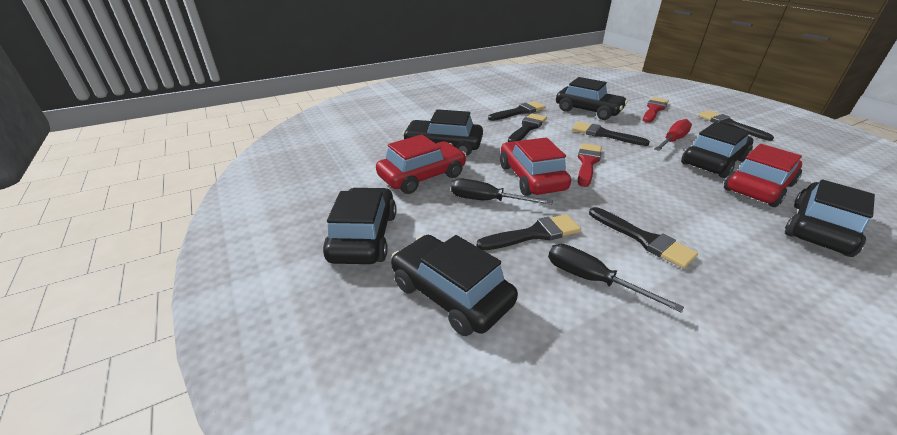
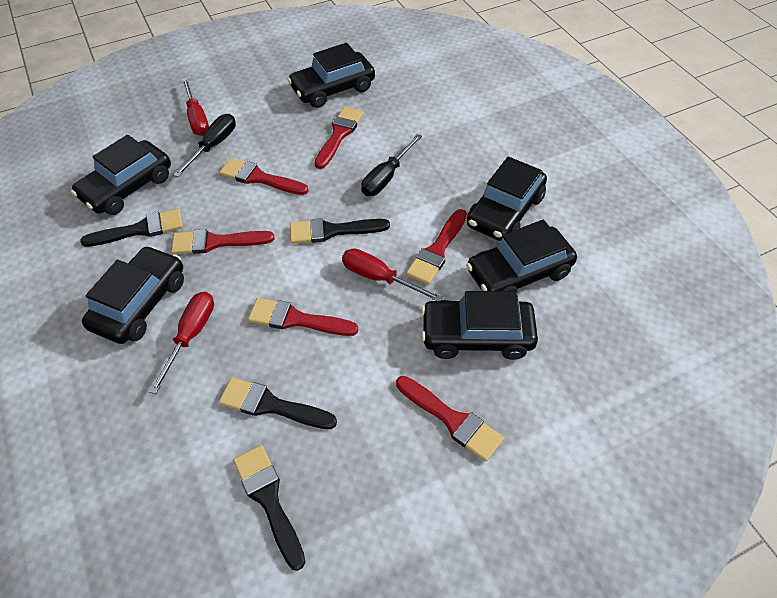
black brush: 6 -> 4
red brush: 2 -> 6
red car: 3 -> 0
red screwdriver: 1 -> 3

